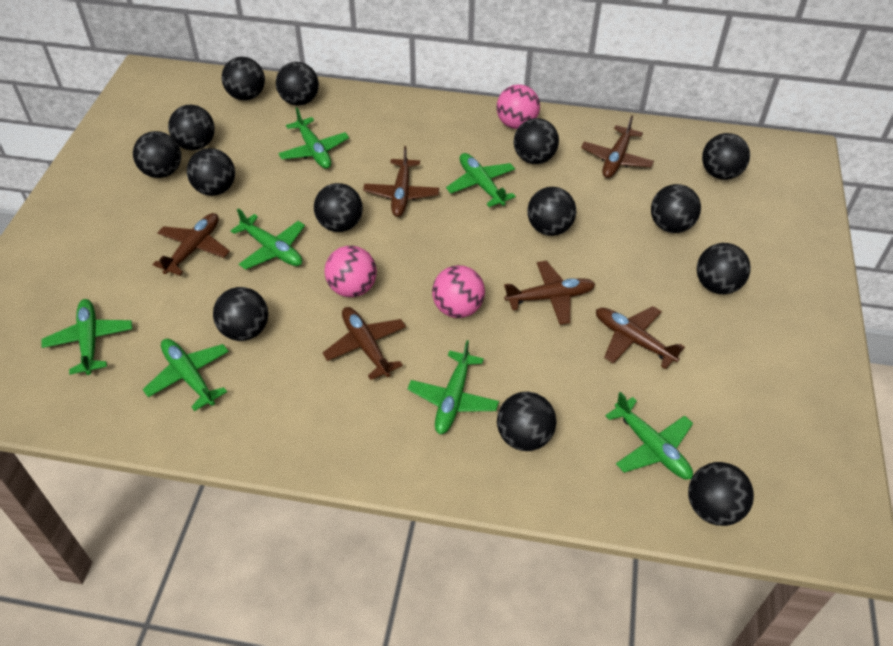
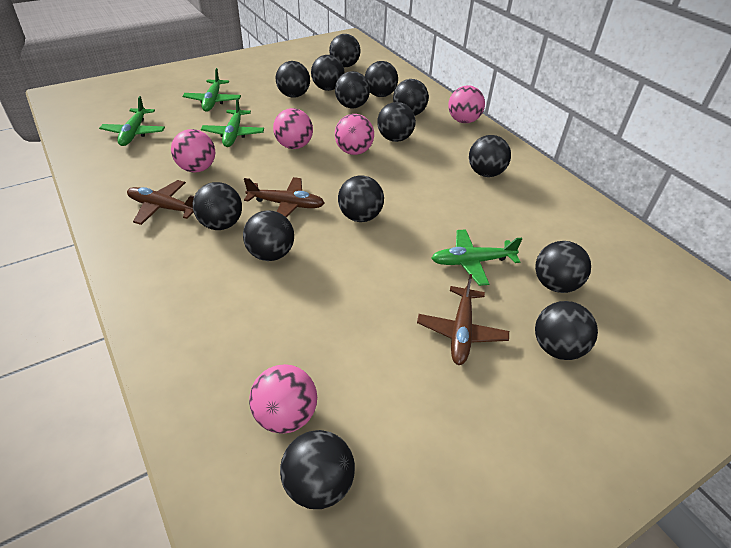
brown plane: 6 -> 3
green plane: 7 -> 4
pink ball: 3 -> 5

